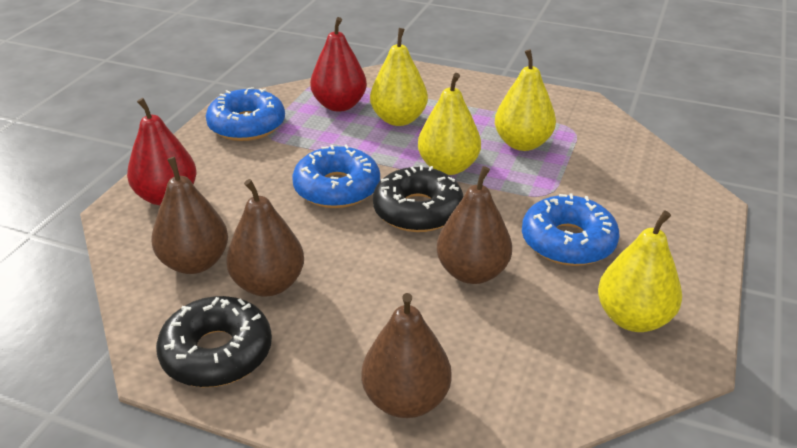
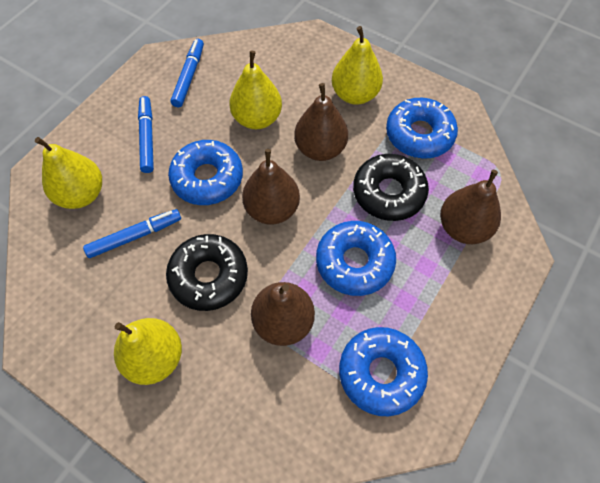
blue donut: 3 -> 4
blue marker: 0 -> 3
red pear: 2 -> 0

